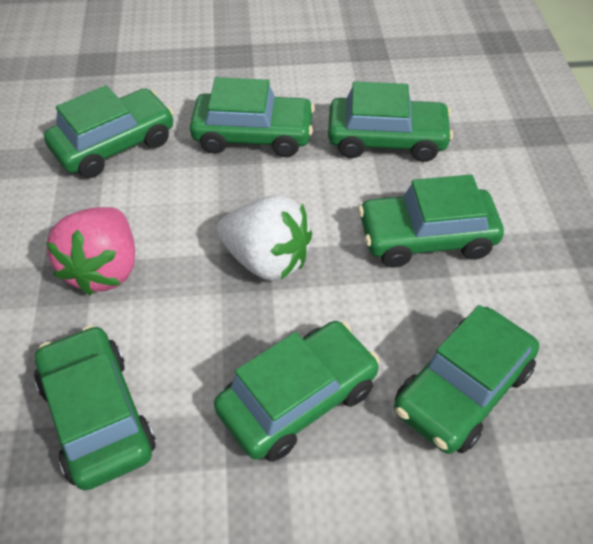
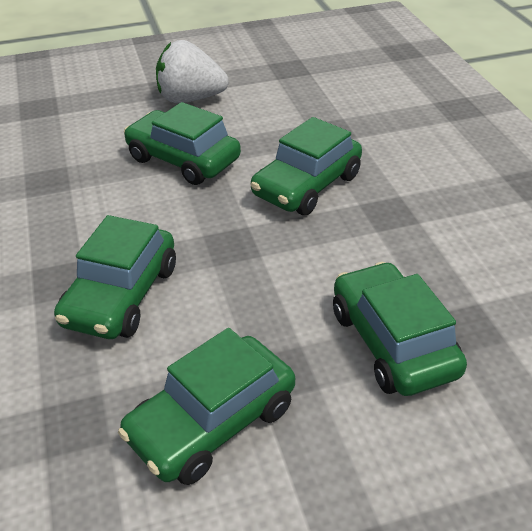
green car: 7 -> 5
pink strawberry: 1 -> 0

